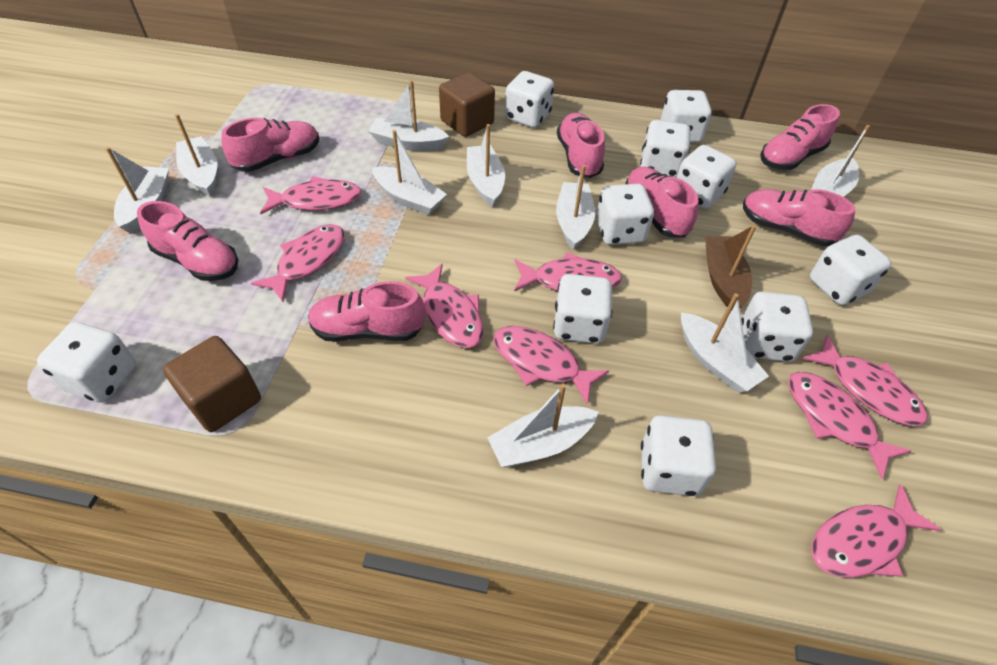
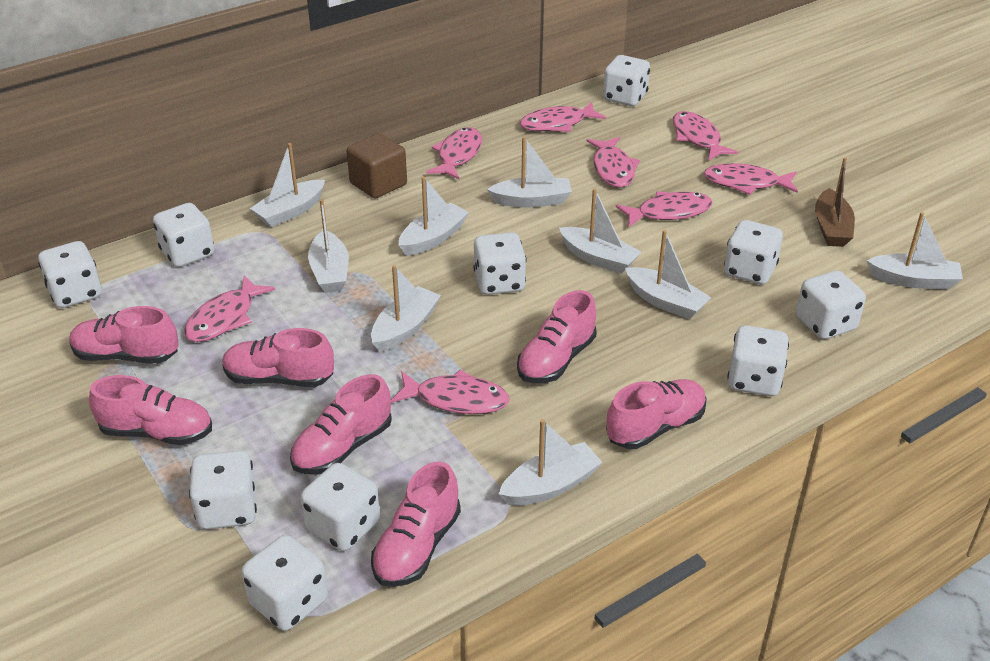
brown cube: 2 -> 1

